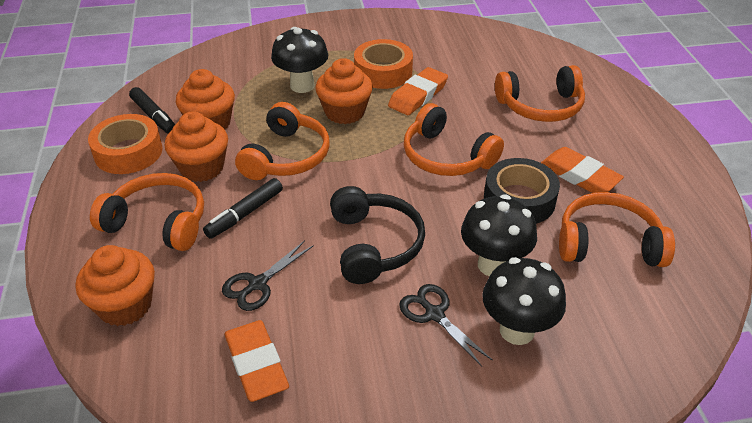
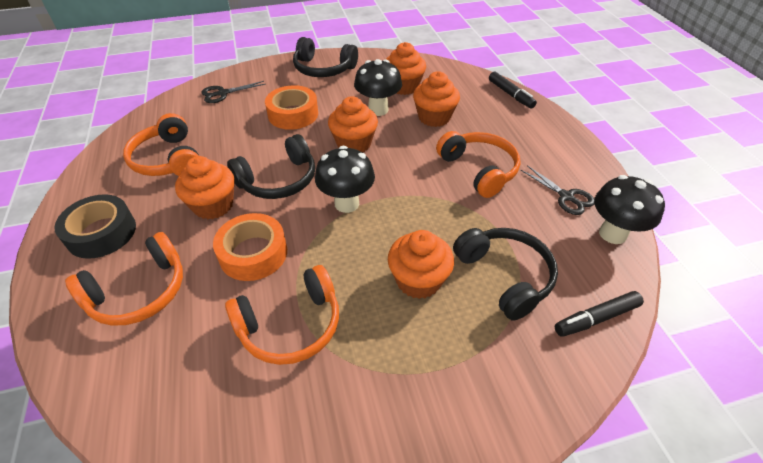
black headphones: 1 -> 3
orange cupcake: 4 -> 5
orange eraser: 3 -> 0
orange headphones: 5 -> 4

